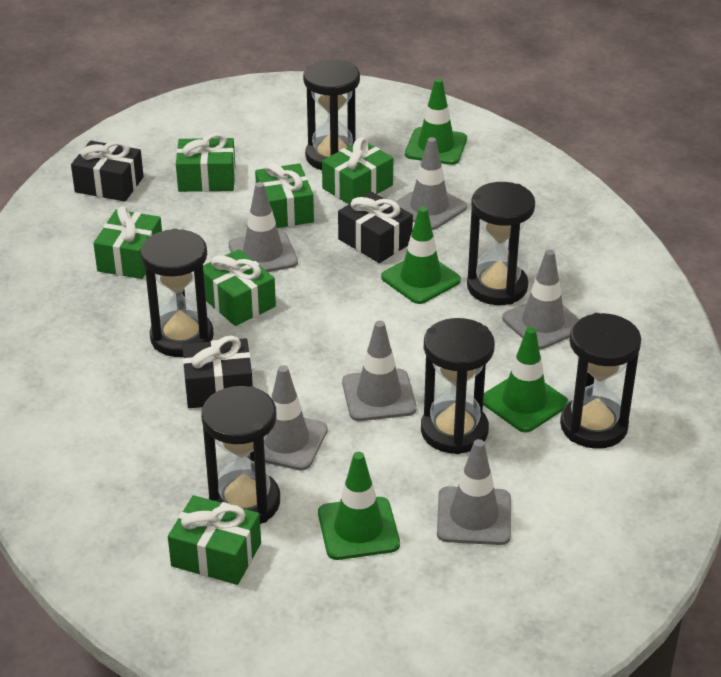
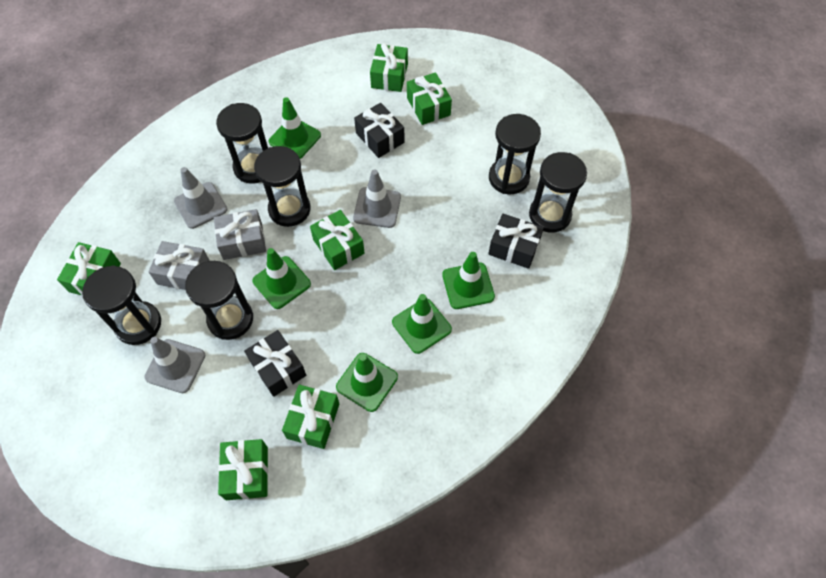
green traffic cone: 4 -> 5
grey gift: 0 -> 2
grey traffic cone: 6 -> 3

